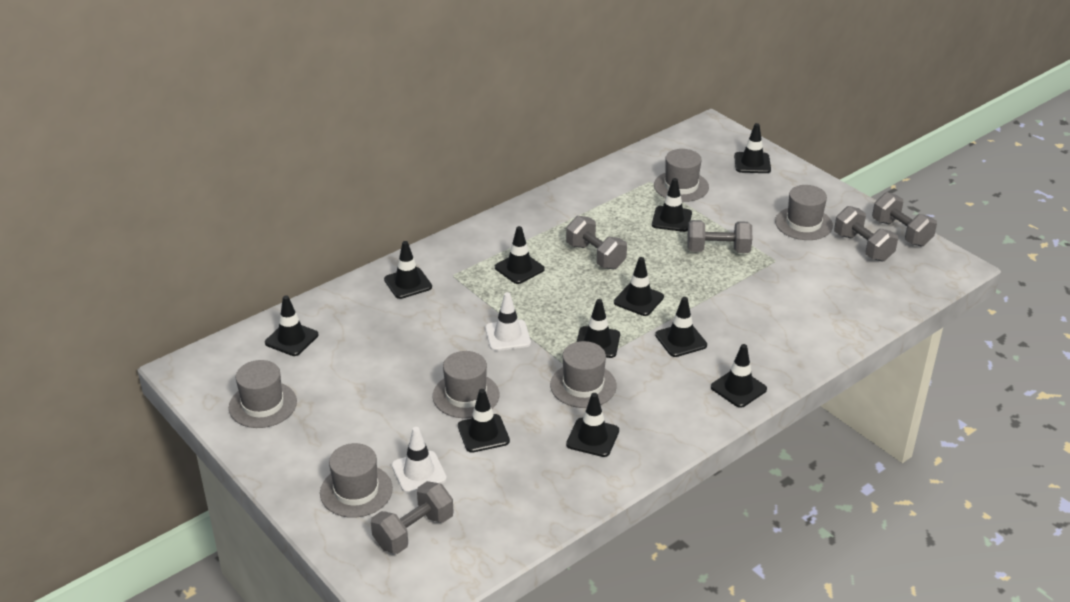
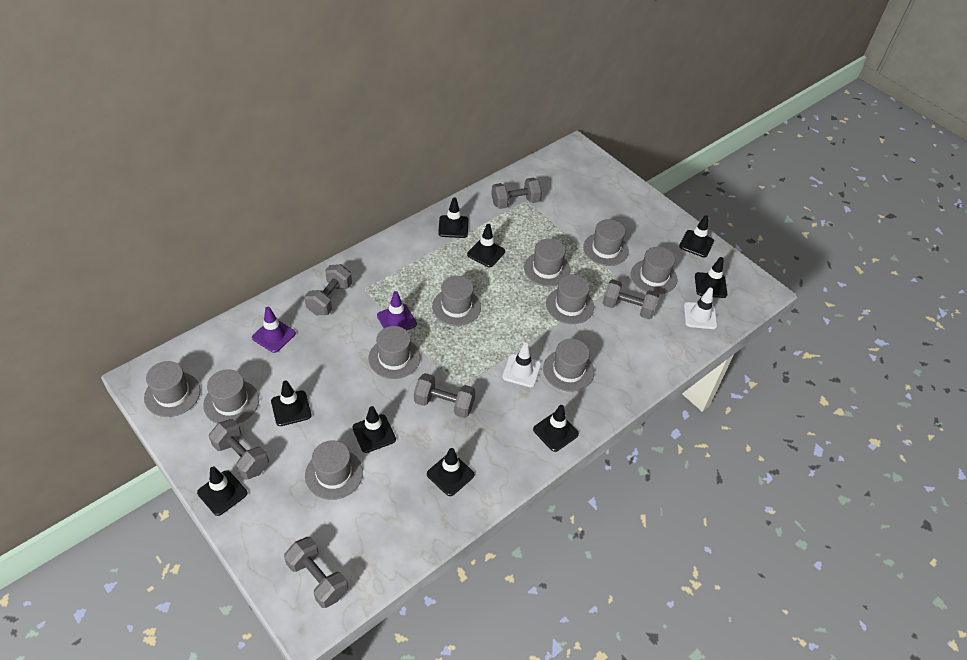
black traffic cone: 11 -> 9
grey dumbbell: 5 -> 6
grey hat: 6 -> 10
purple traffic cone: 0 -> 2

